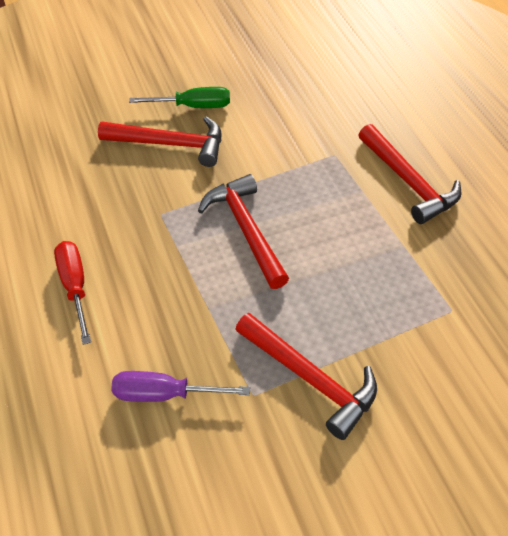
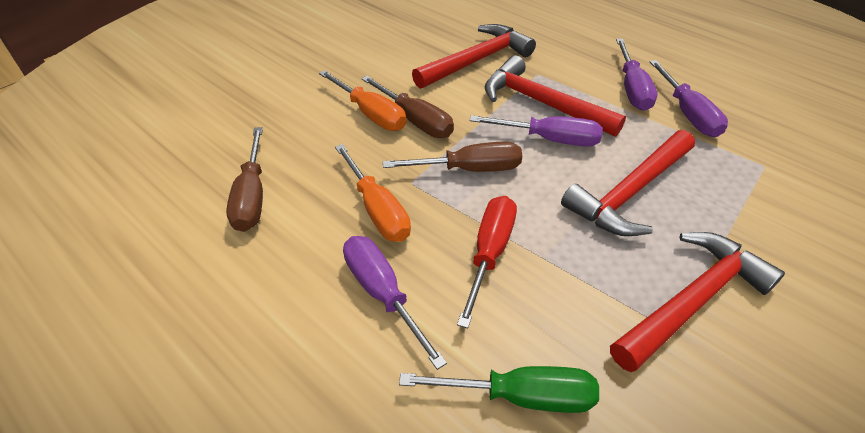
brown screwdriver: 0 -> 3
orange screwdriver: 0 -> 2
purple screwdriver: 1 -> 4

